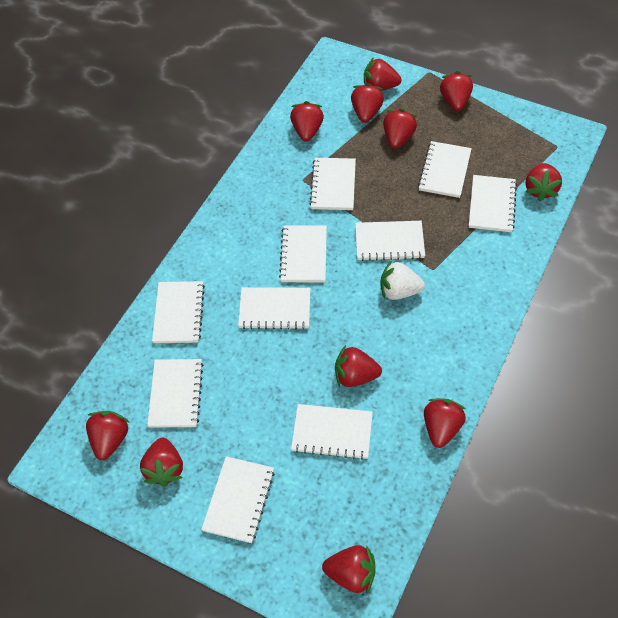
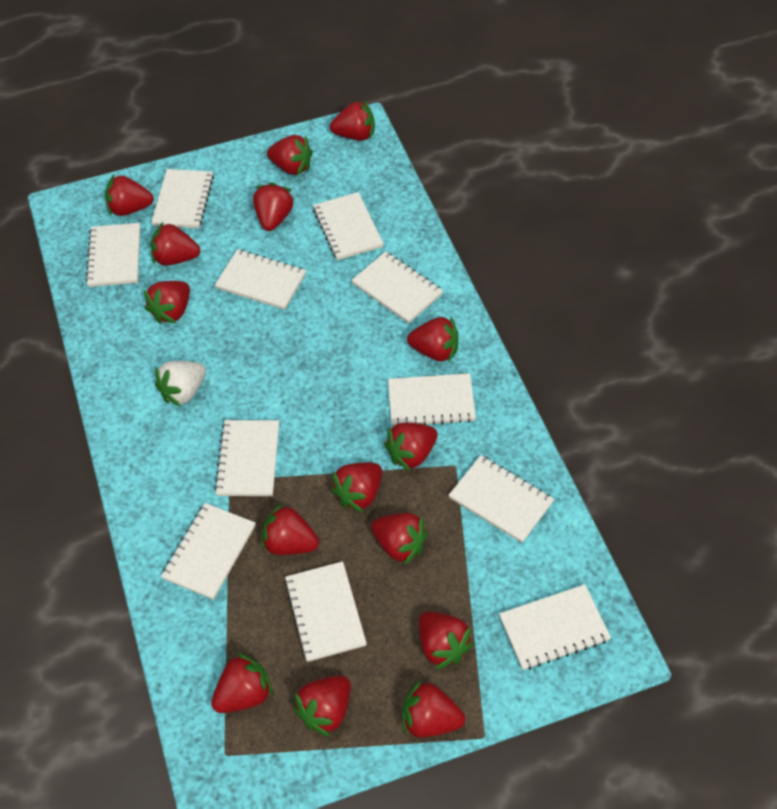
red strawberry: 11 -> 15
white notebook: 10 -> 11

